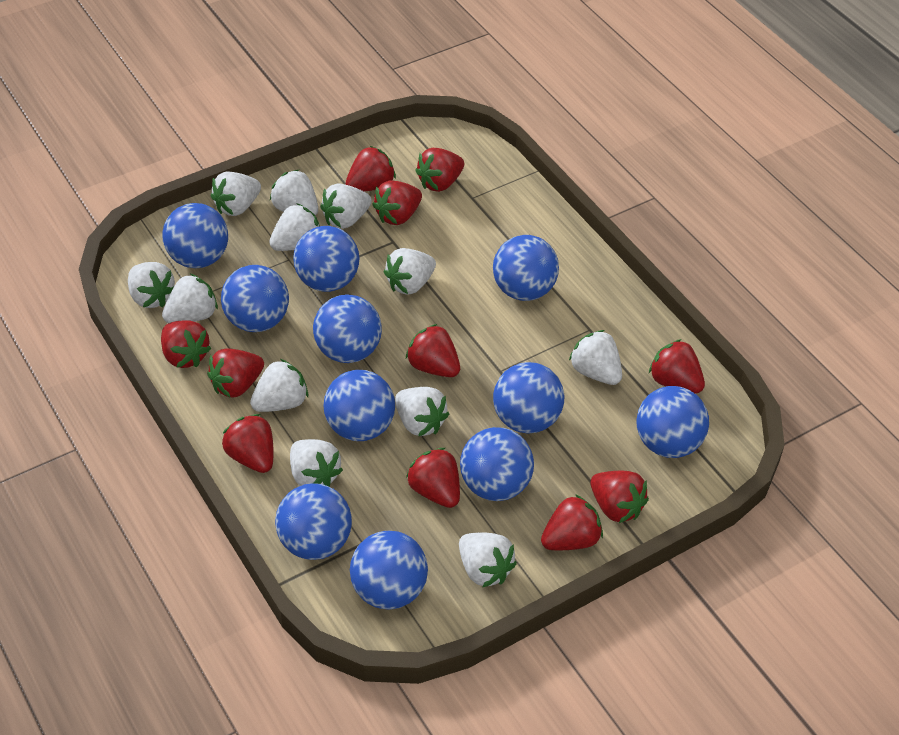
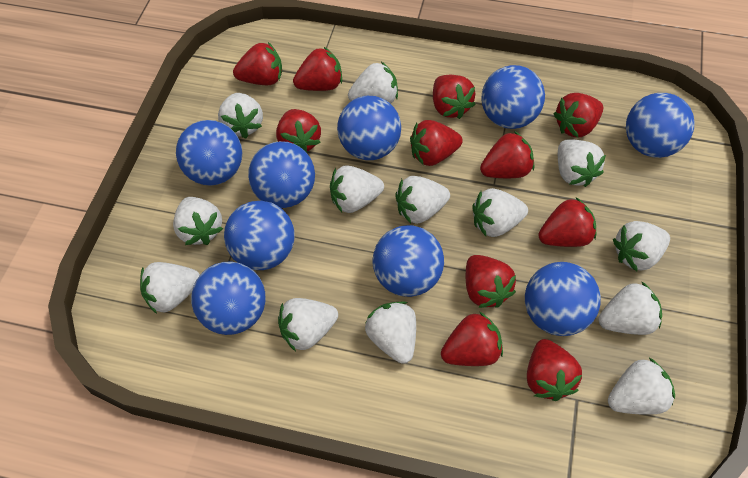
blue ball: 11 -> 9
white strawberry: 12 -> 13

